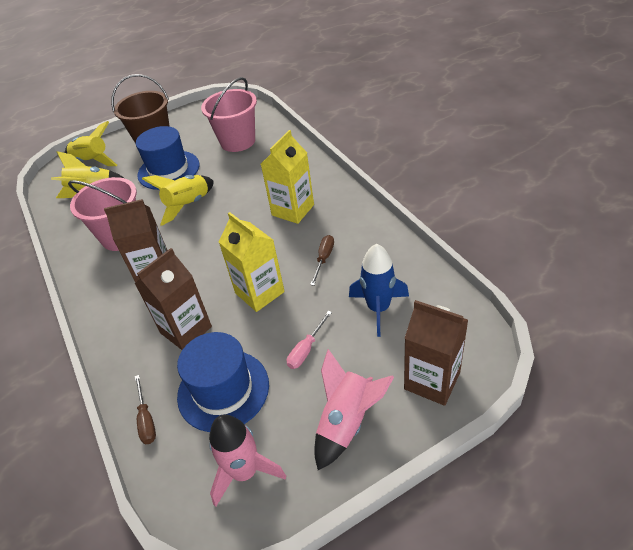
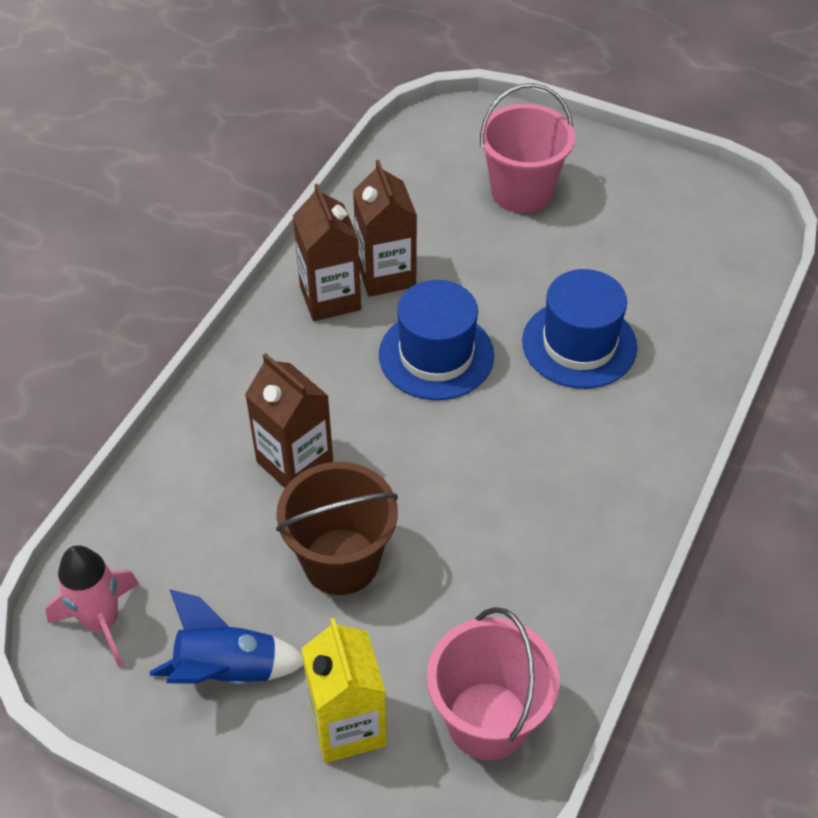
brown screwdriver: 2 -> 0
pink rocket: 2 -> 1
pink screwdriver: 1 -> 0
yellow carton: 2 -> 1
yellow rocket: 3 -> 0

